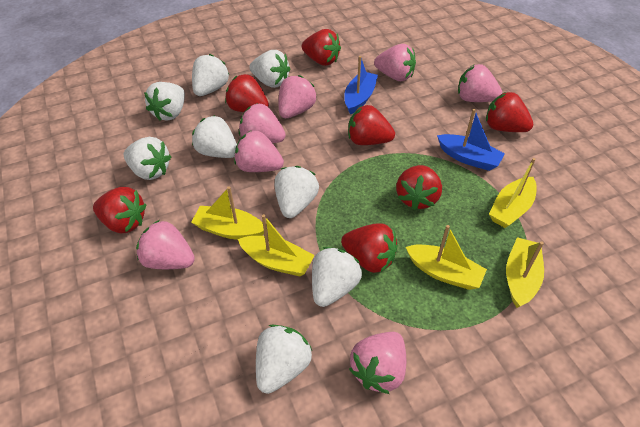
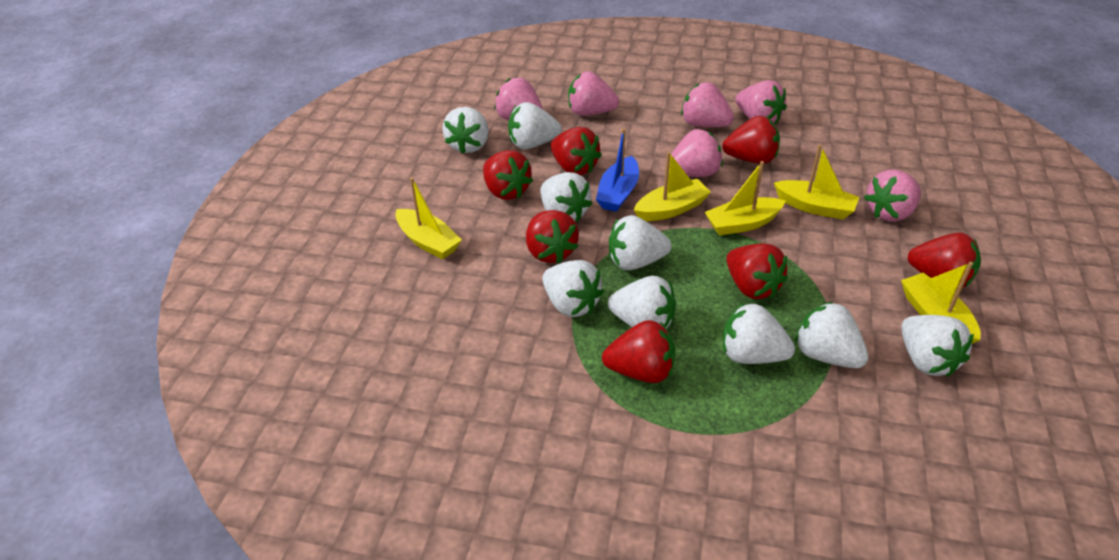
blue boat: 2 -> 1
pink strawberry: 7 -> 6
white strawberry: 8 -> 9

